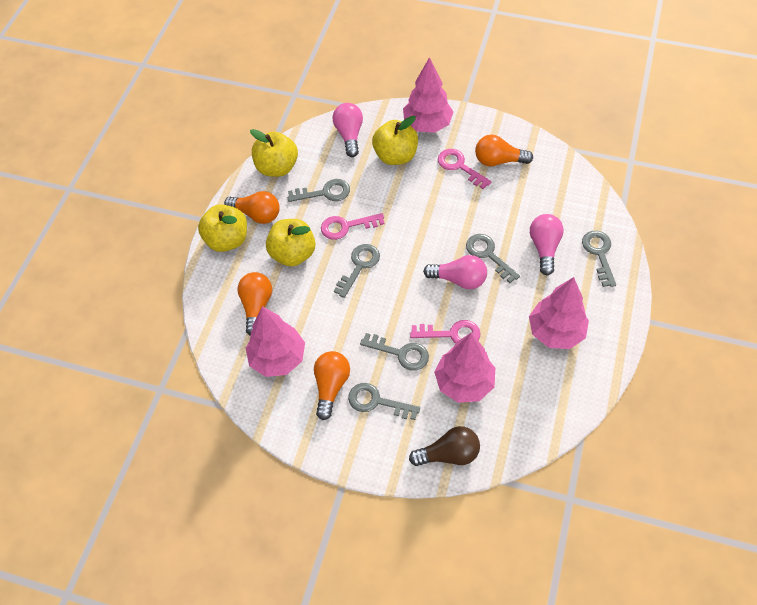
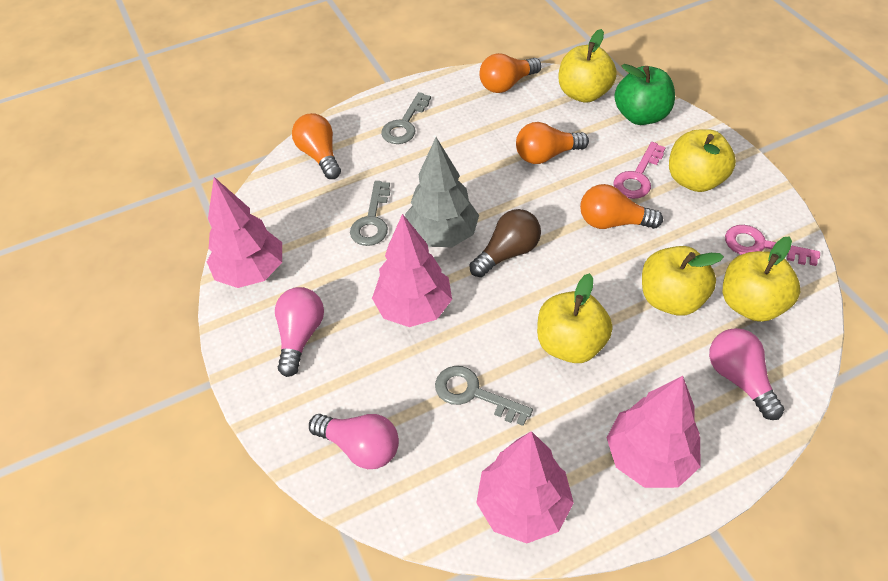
green apple: 0 -> 1
grey key: 6 -> 3
grey tree: 0 -> 1
pink key: 3 -> 2
yellow apple: 4 -> 5

